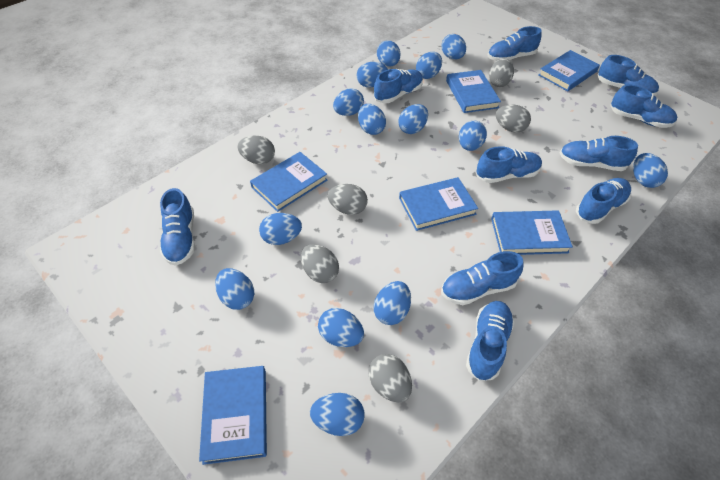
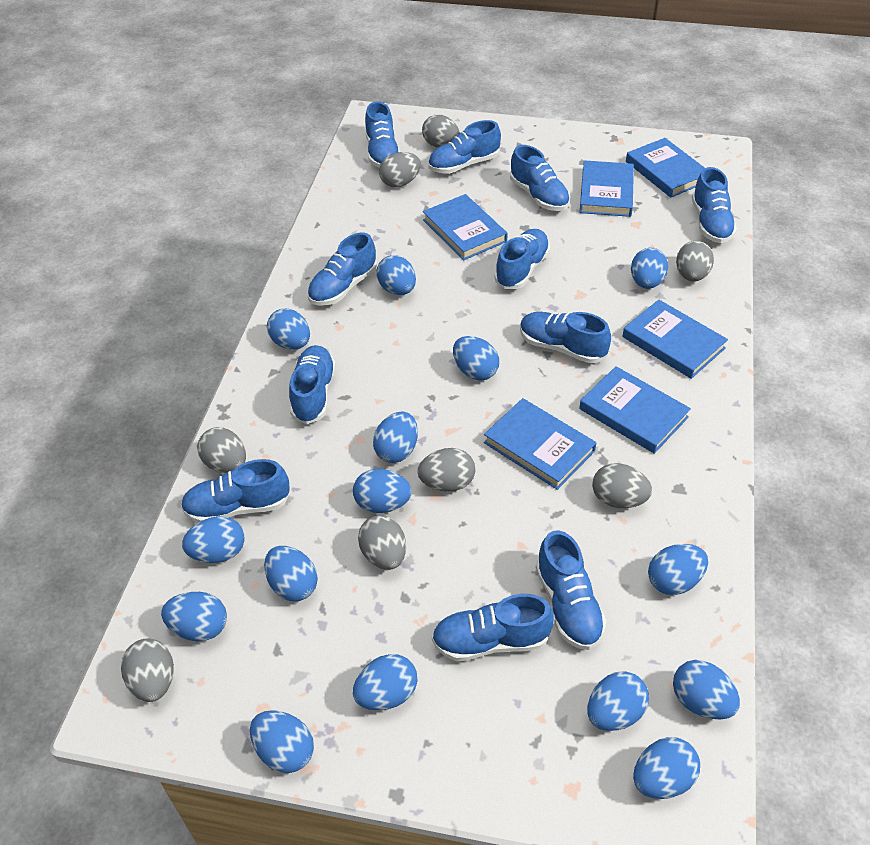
blue egg: 14 -> 15
blue shoe: 10 -> 11
grey egg: 6 -> 8

